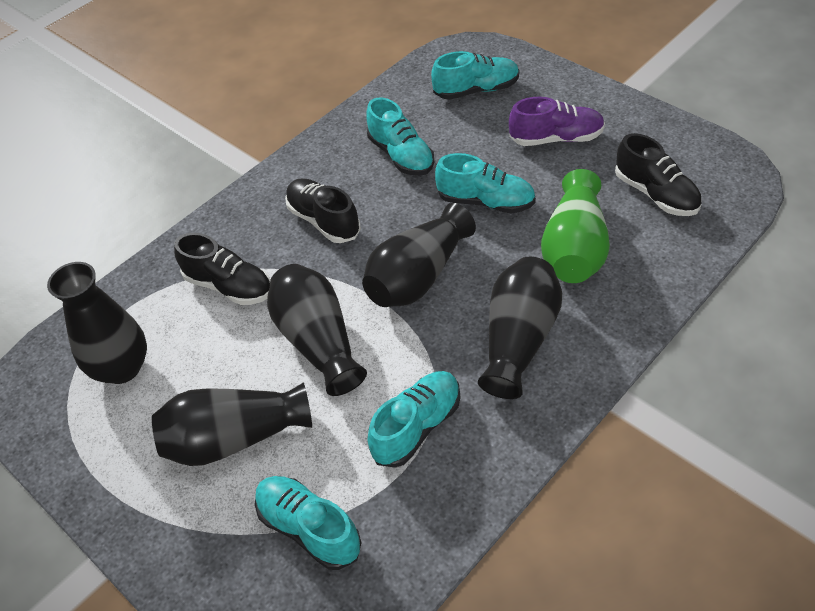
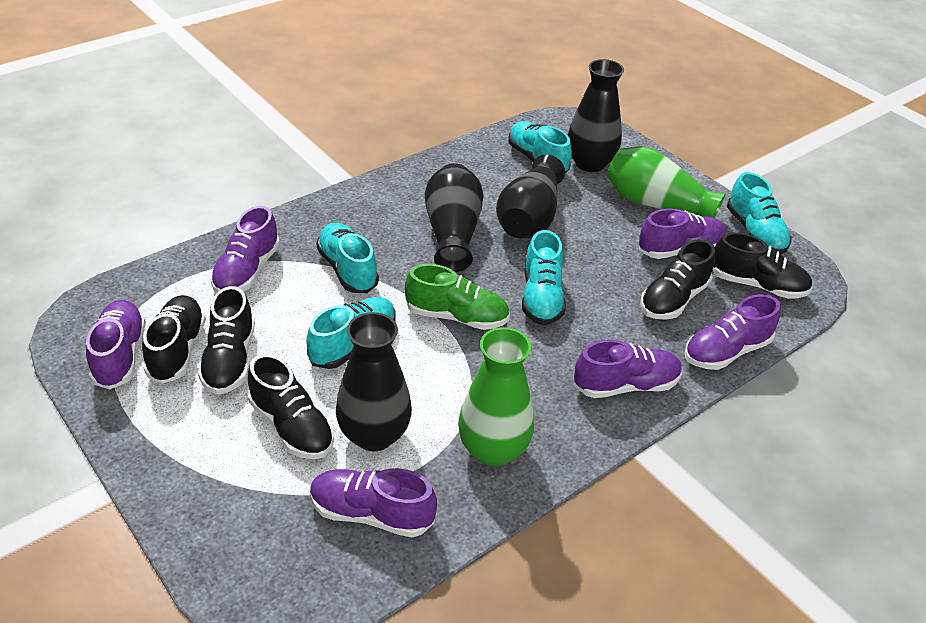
black shoe: 3 -> 5
black vase: 5 -> 4
green shoe: 0 -> 1
green vase: 1 -> 2
purple shoe: 1 -> 6

